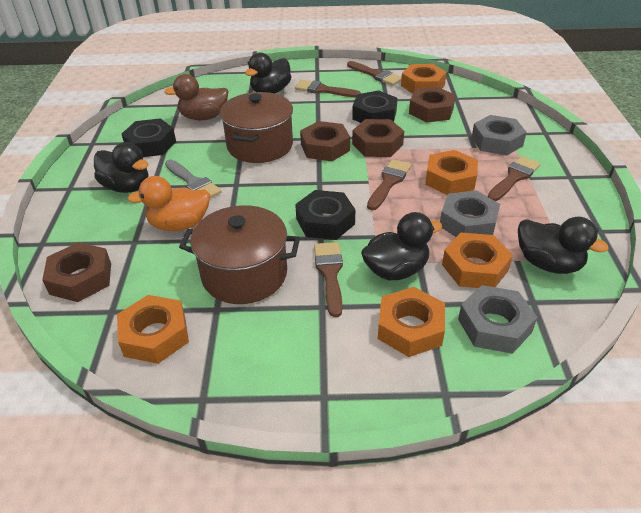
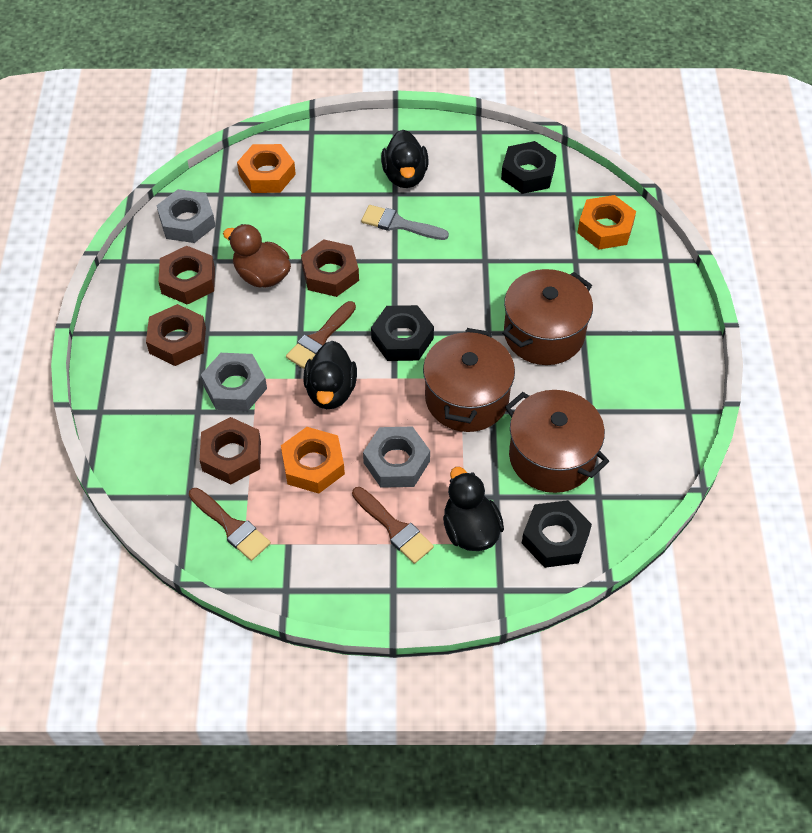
black duck: 4 -> 3
brown brush: 5 -> 3
brown pot: 2 -> 3
orange duck: 1 -> 0
orange nut: 5 -> 3

